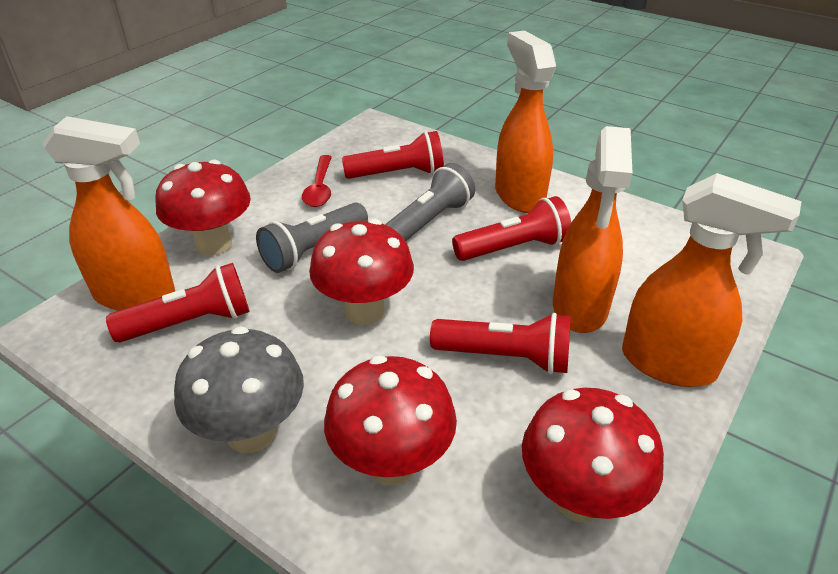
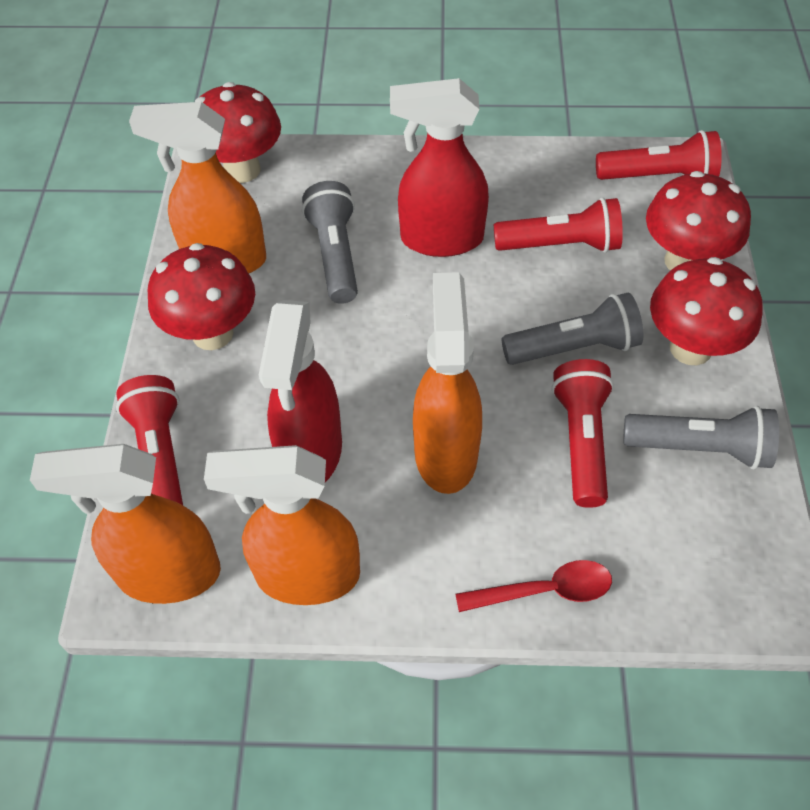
grey flashlight: 2 -> 3
grey mushroom: 1 -> 0
red spray bottle: 0 -> 2

